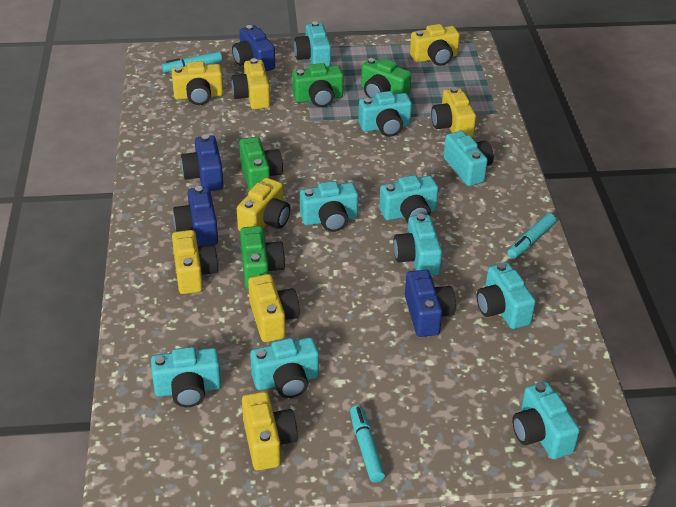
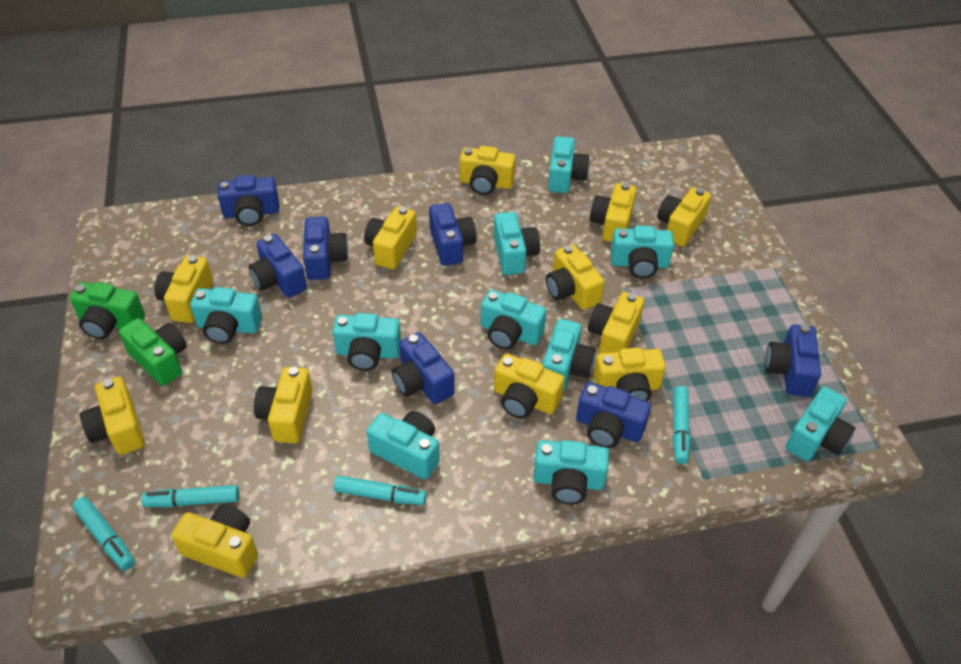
blue camera: 4 -> 7
green camera: 4 -> 2
turquoise marker: 3 -> 4
yellow camera: 8 -> 12

